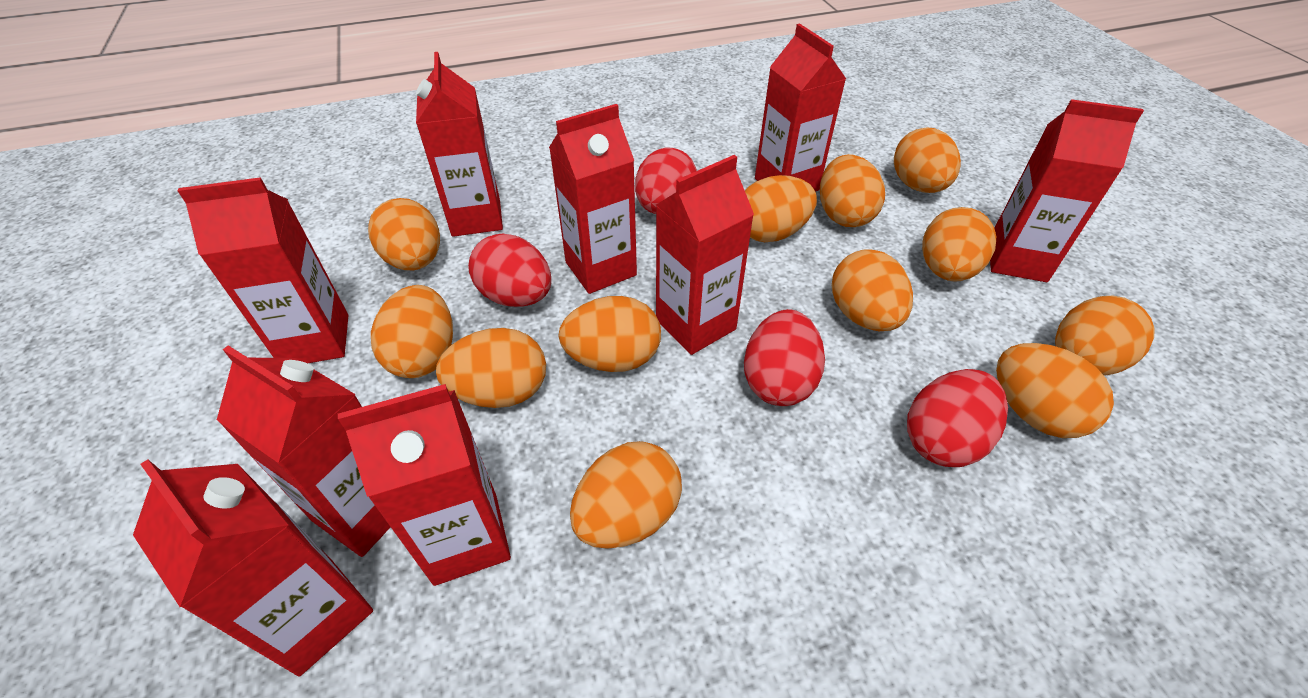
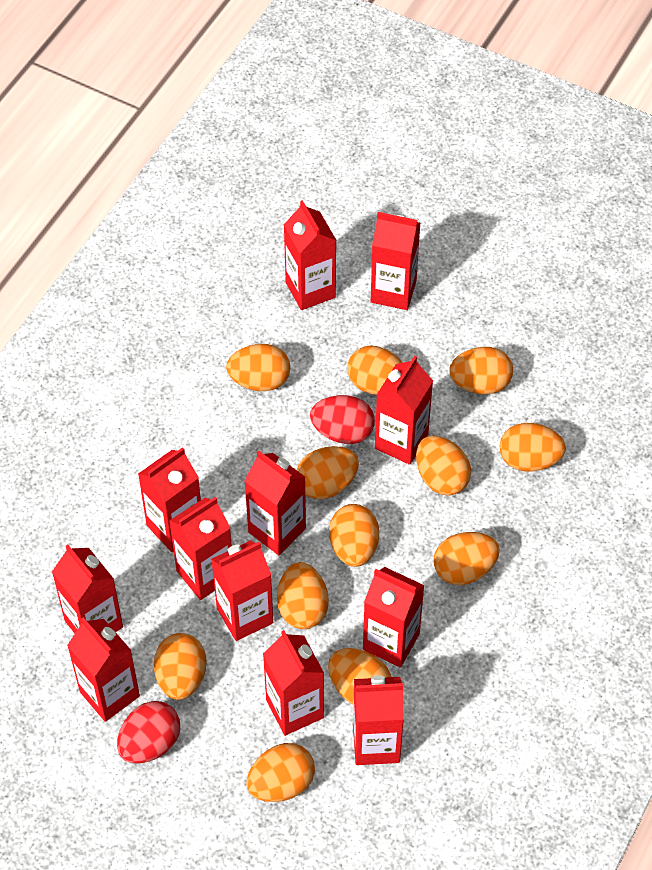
red carton: 9 -> 12
red egg: 4 -> 2

